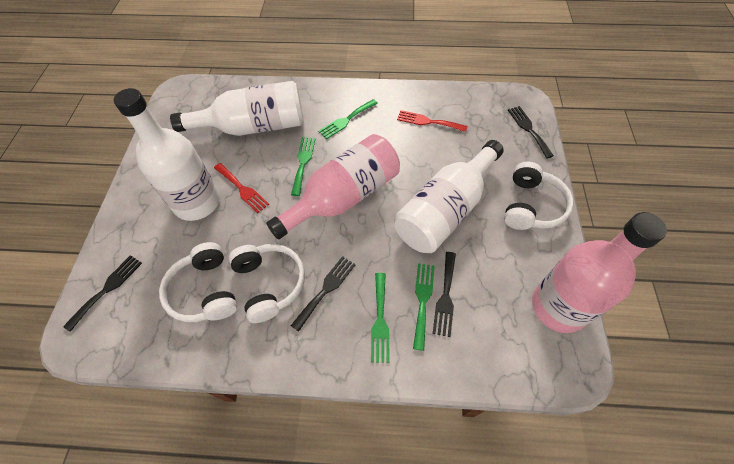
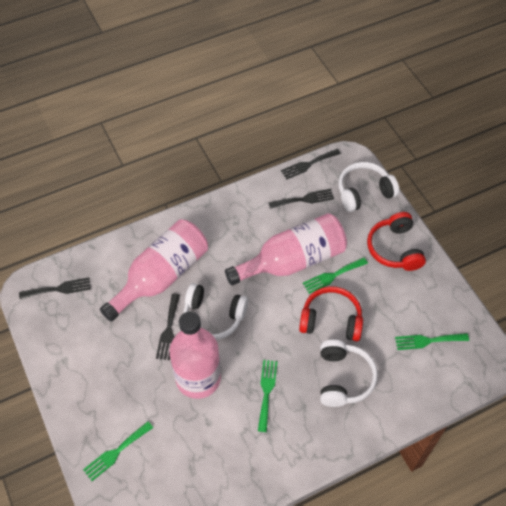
pink bottle: 2 -> 3
red fork: 2 -> 0
red headphones: 0 -> 2
white bottle: 3 -> 0

